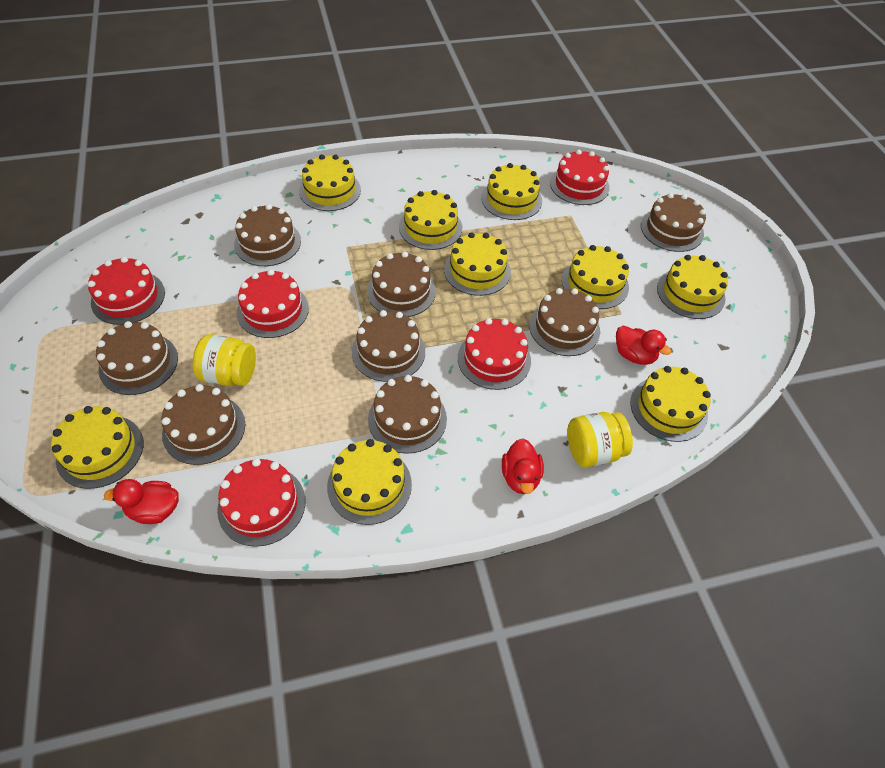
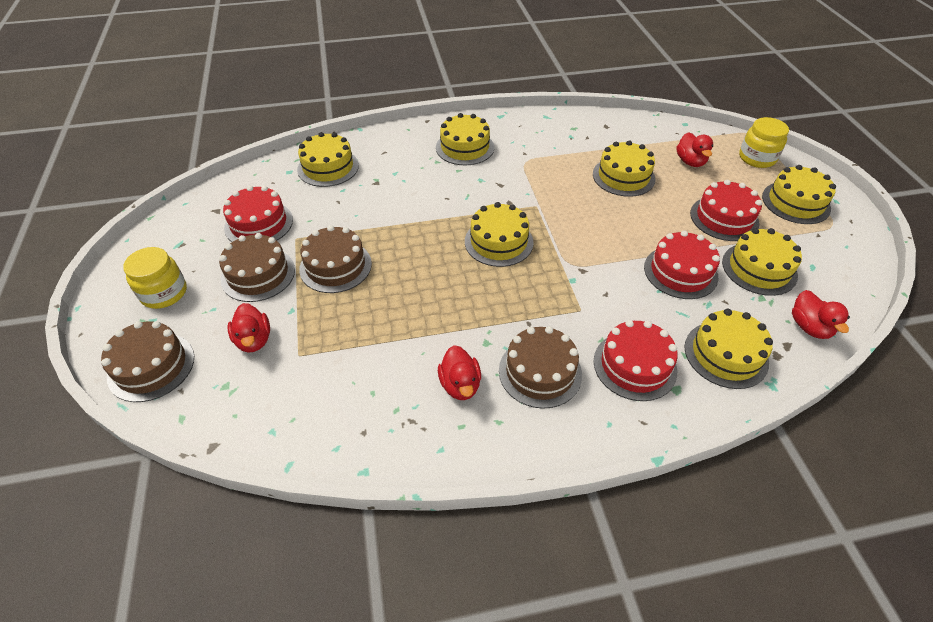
brown cake: 8 -> 4
red cake: 5 -> 4
red duck: 3 -> 4
yellow cake: 9 -> 7

